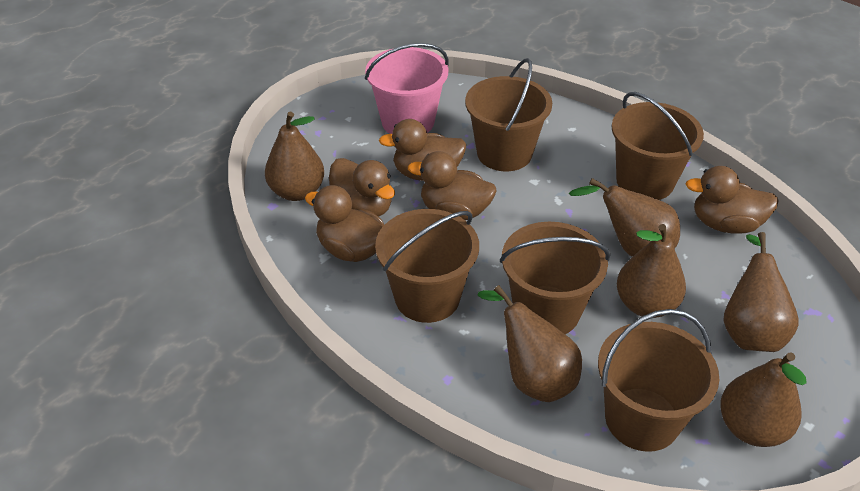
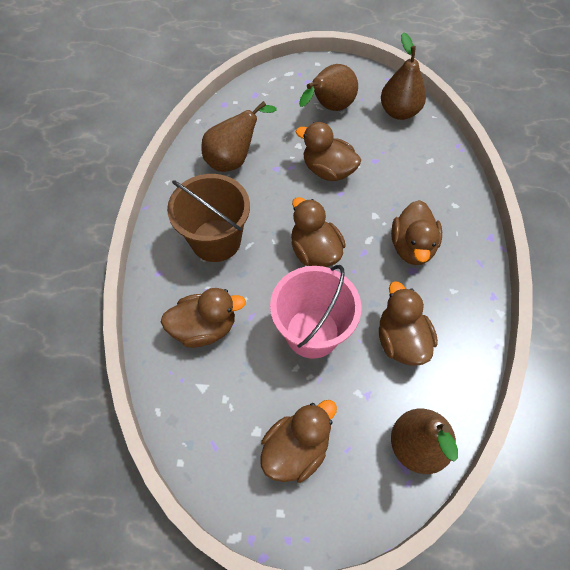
brown bucket: 5 -> 1
brown duck: 5 -> 6
brown pear: 6 -> 4

